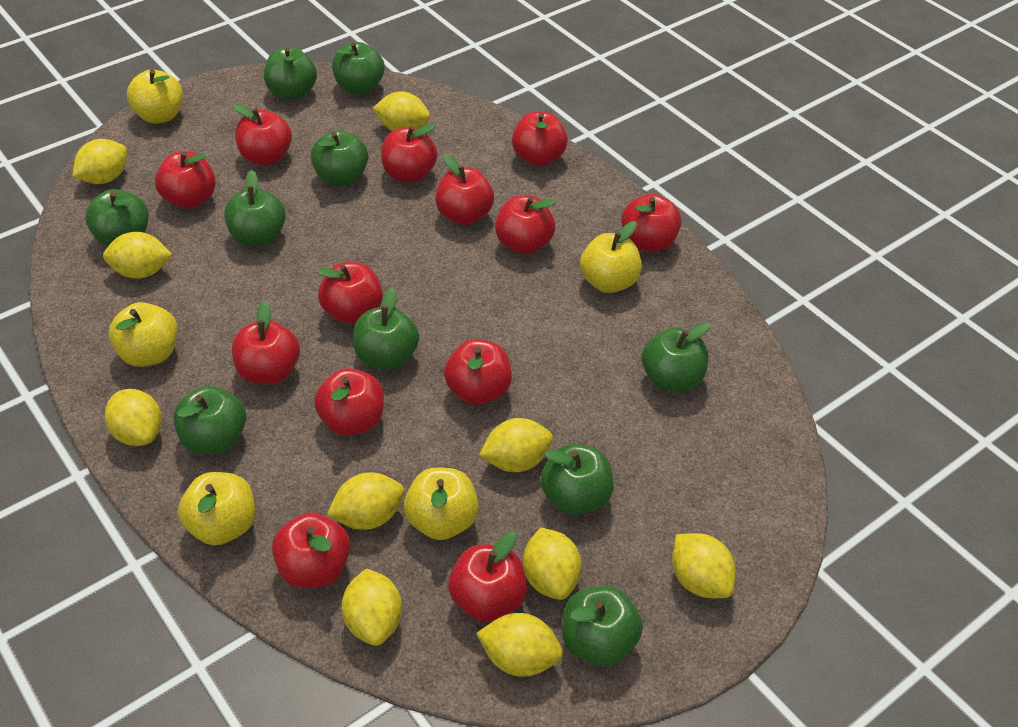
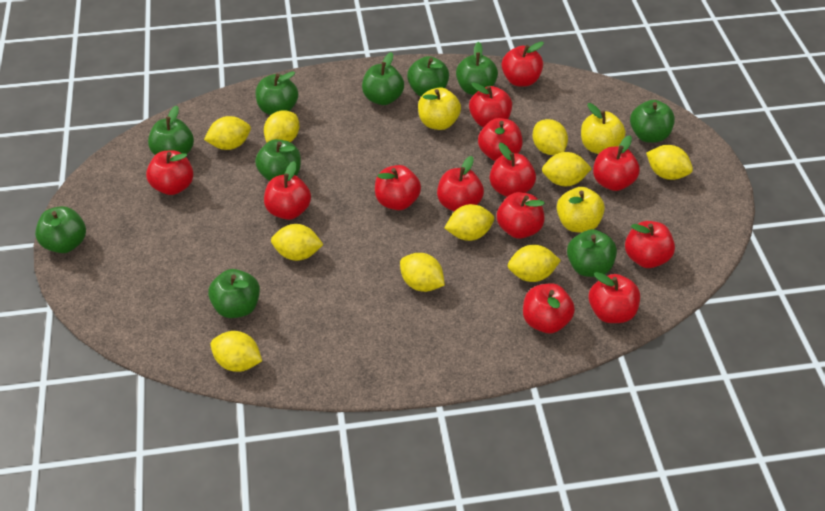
yellow apple: 5 -> 3

